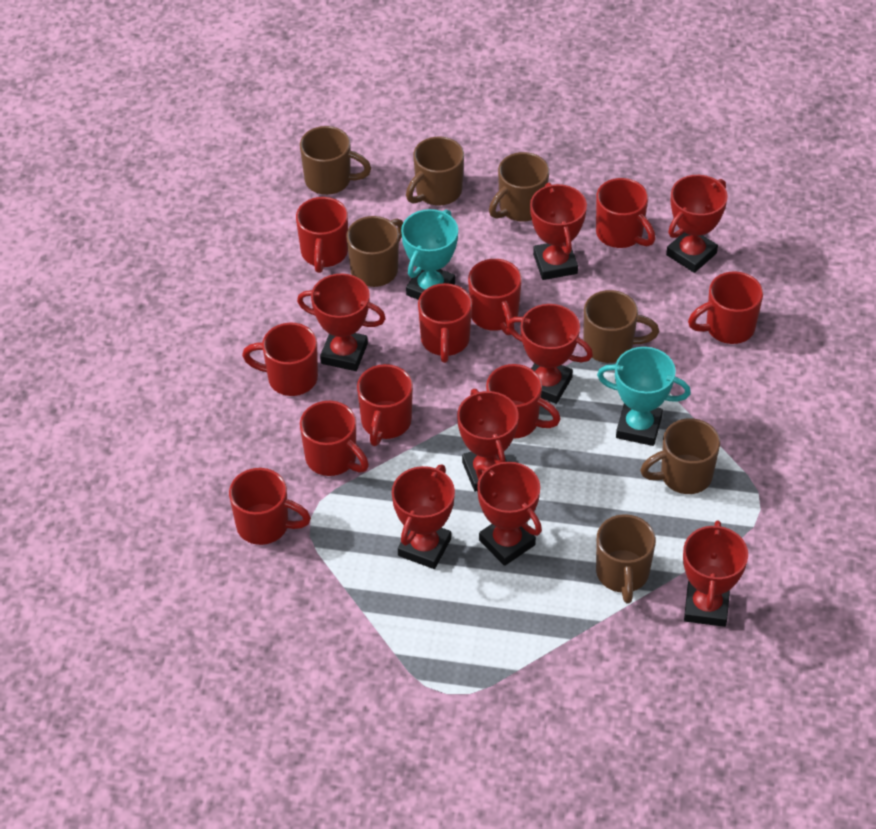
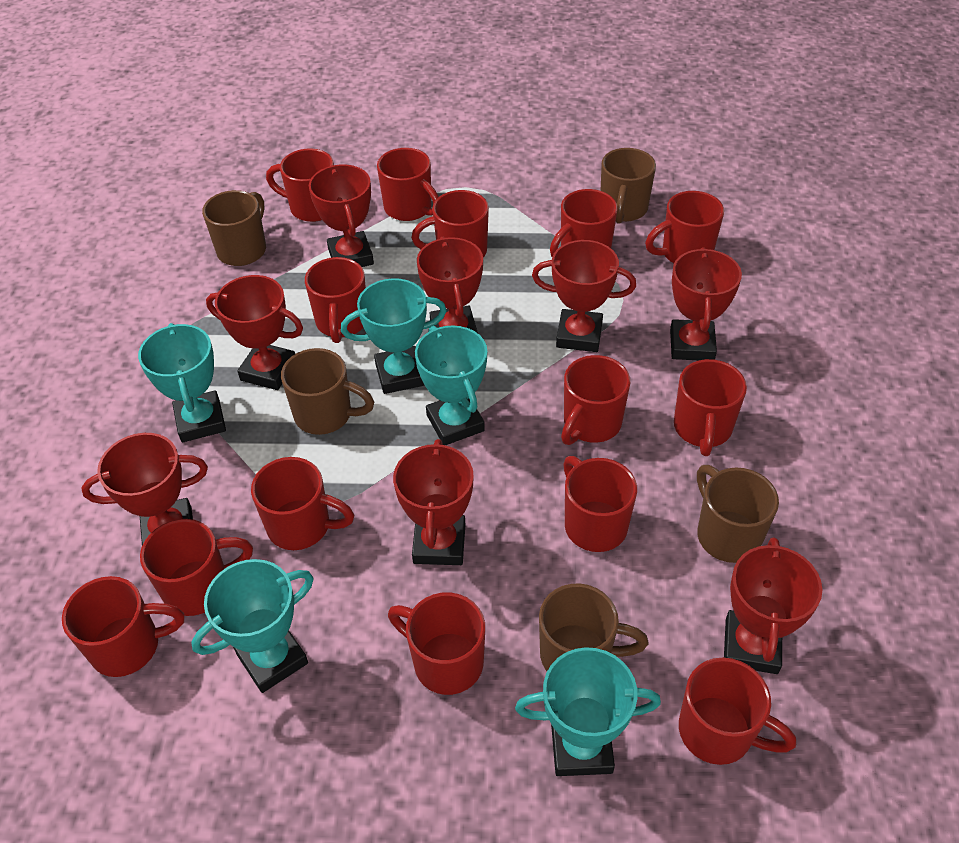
brown mug: 7 -> 5
red mug: 10 -> 14
turquoise trophy: 2 -> 5

